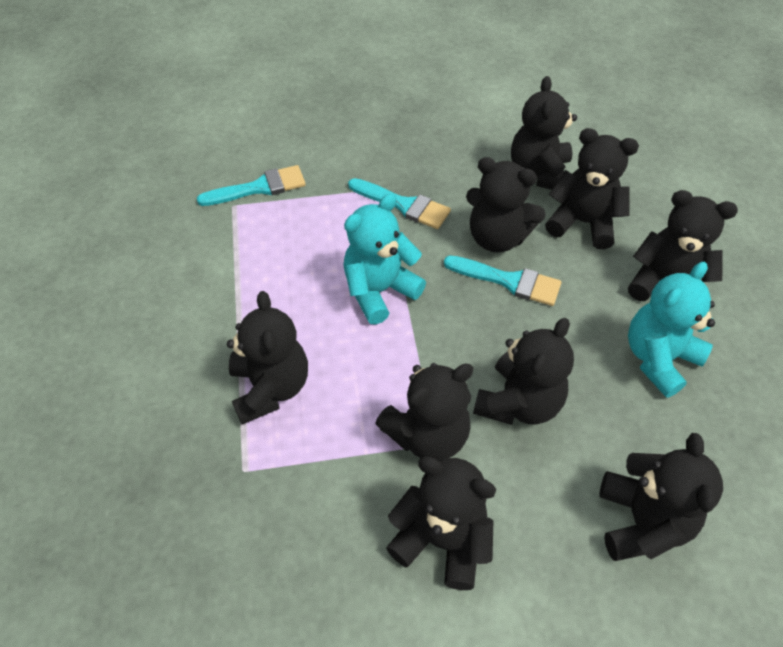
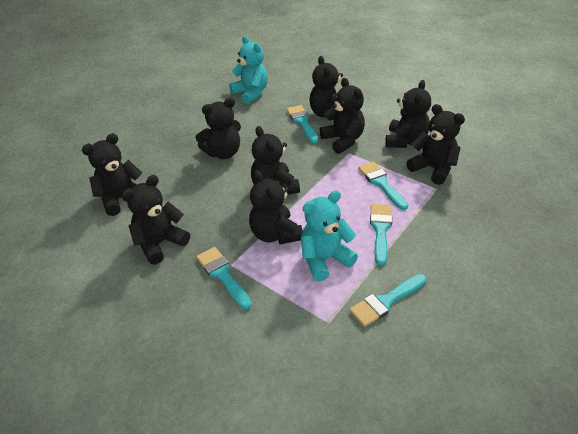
turquoise brush: 3 -> 5

